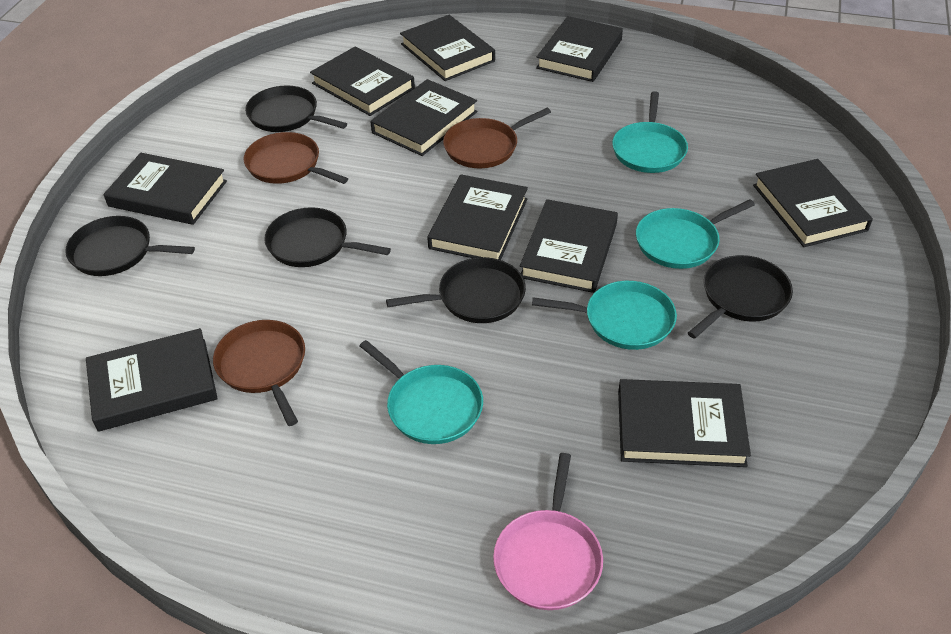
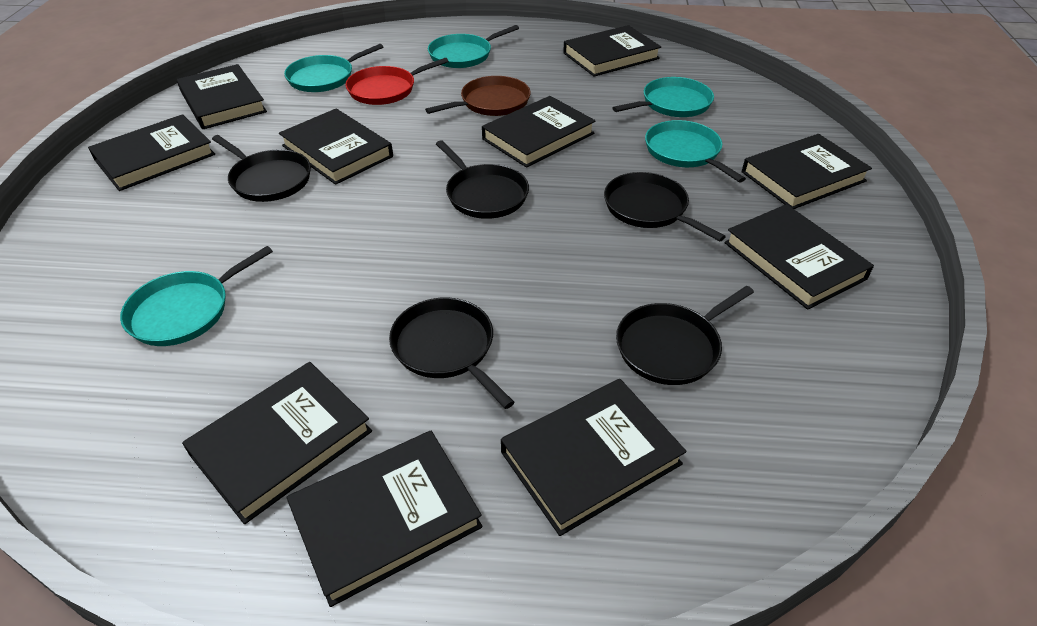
brown pan: 3 -> 1
pink pan: 1 -> 0
red pan: 0 -> 1
turquoise pan: 4 -> 5

